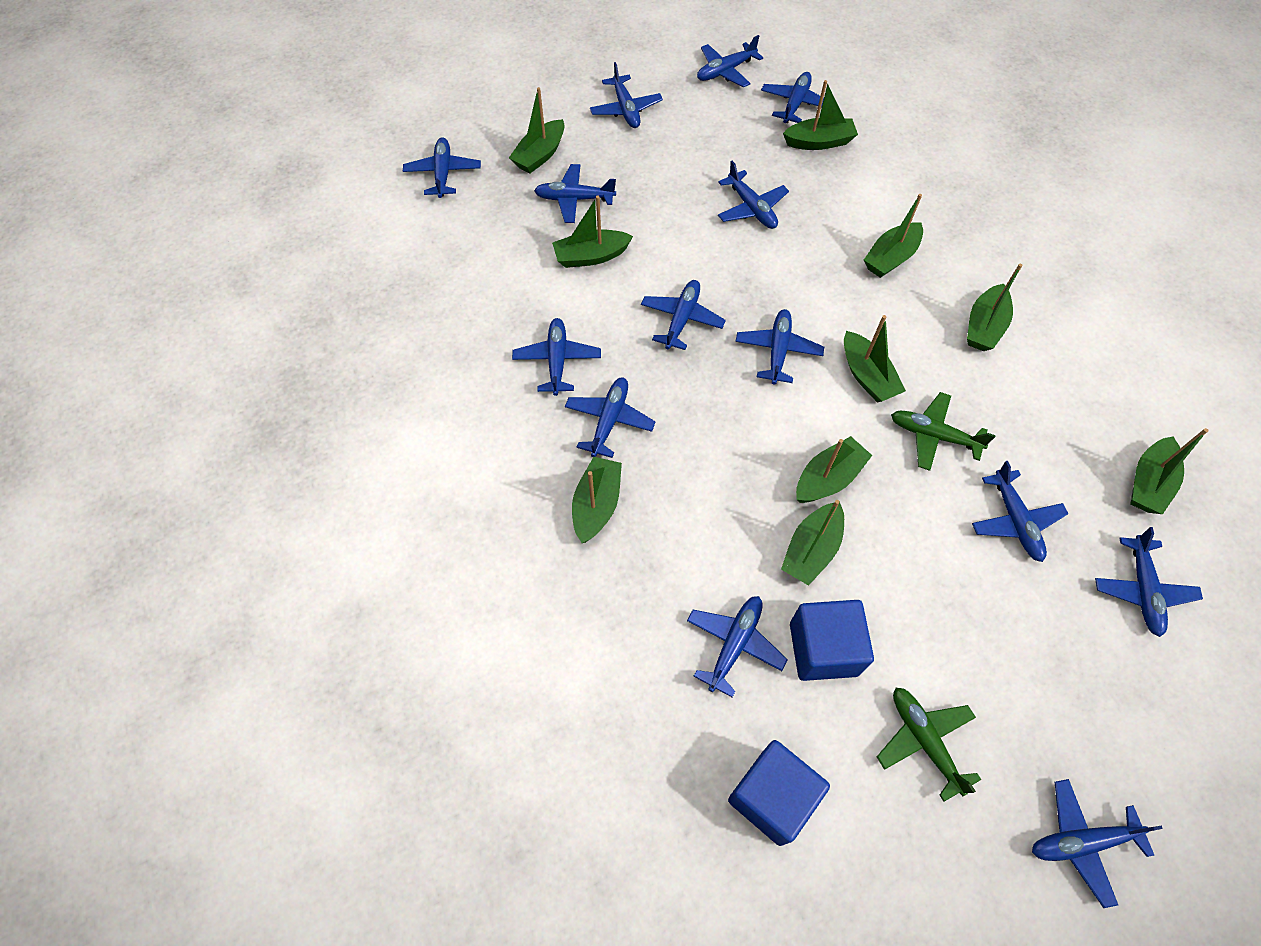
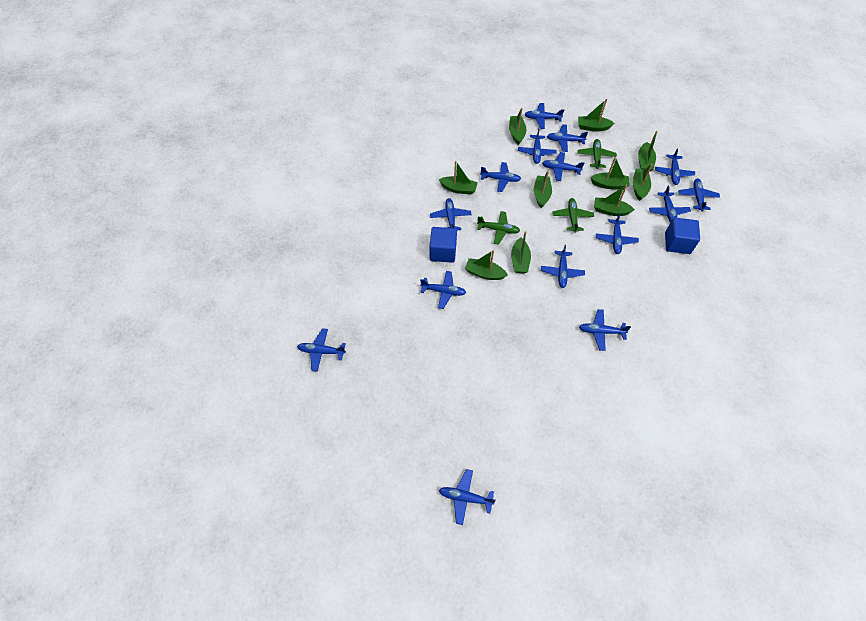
blue plane: 14 -> 15
green plane: 2 -> 3

